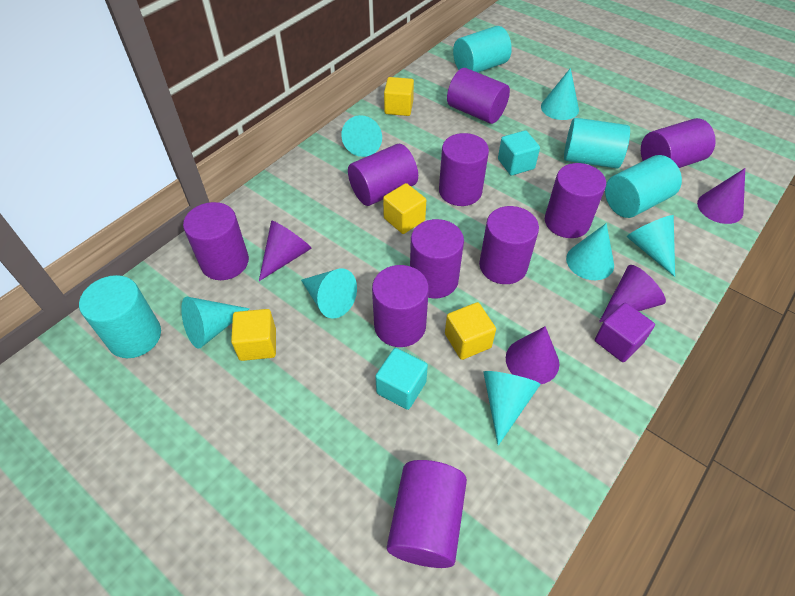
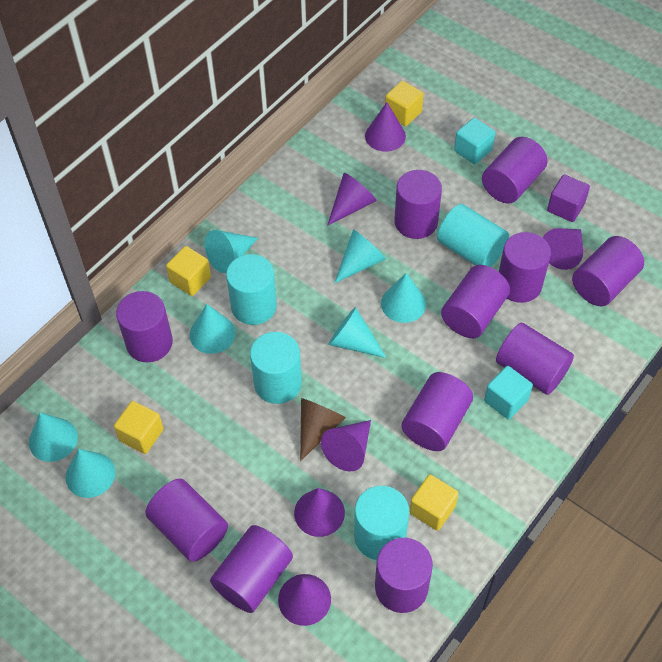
brown cone: 0 -> 1
purple cone: 4 -> 6
purple cylinder: 10 -> 11

